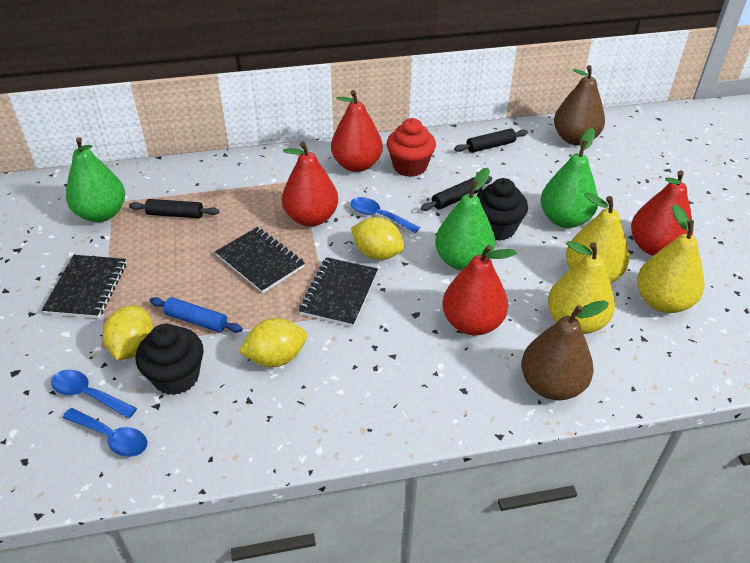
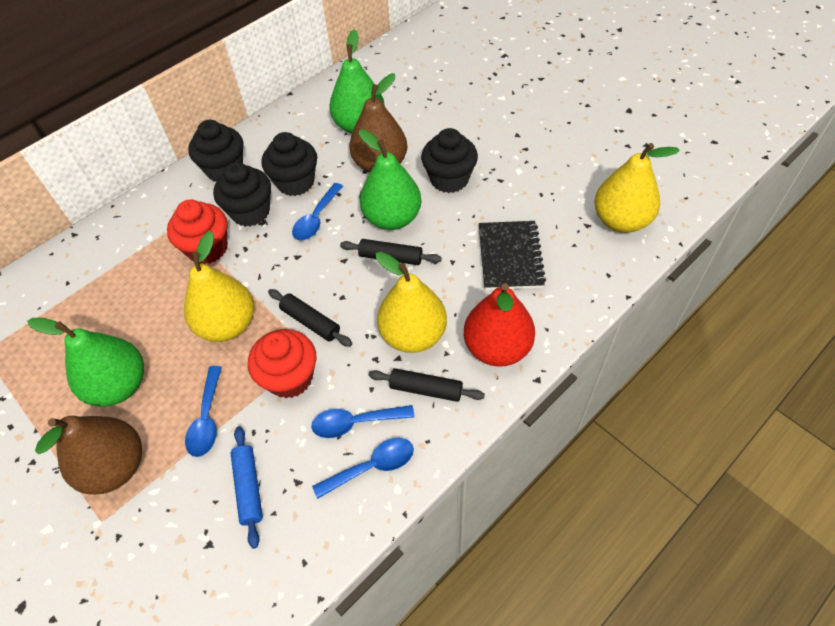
black cupcake: 2 -> 4
black notebook: 3 -> 1
blue spoon: 3 -> 4
red cupcake: 1 -> 2
red pear: 4 -> 1
yellow lemon: 3 -> 0

